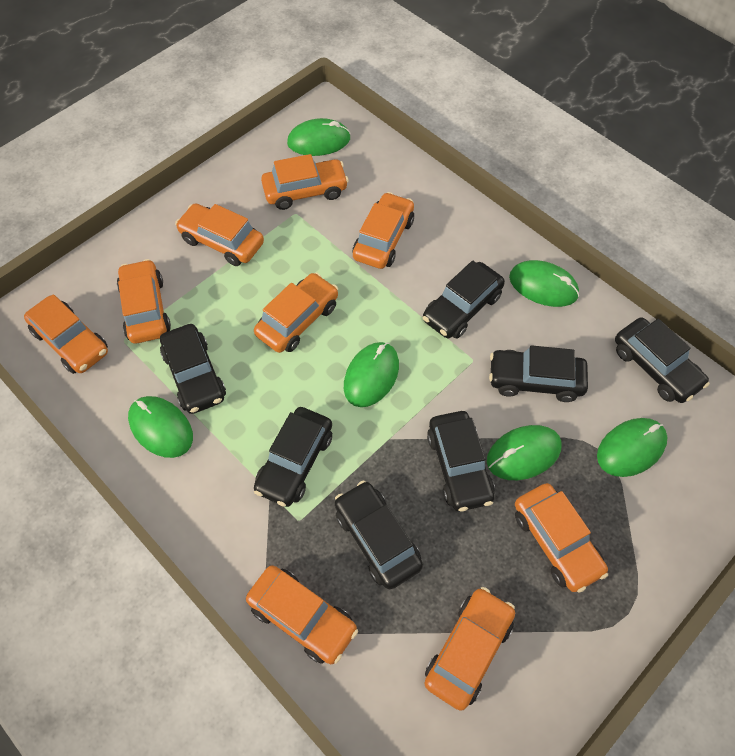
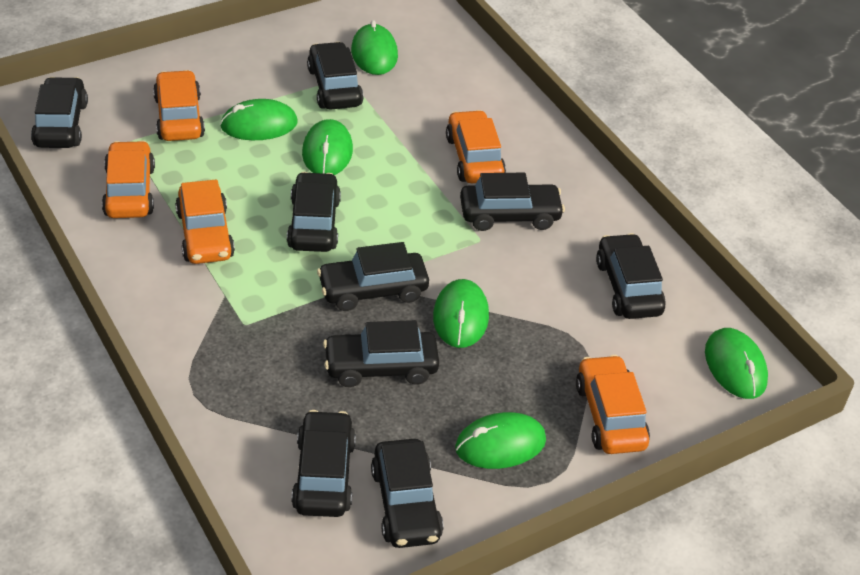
black car: 7 -> 9
orange car: 9 -> 5

